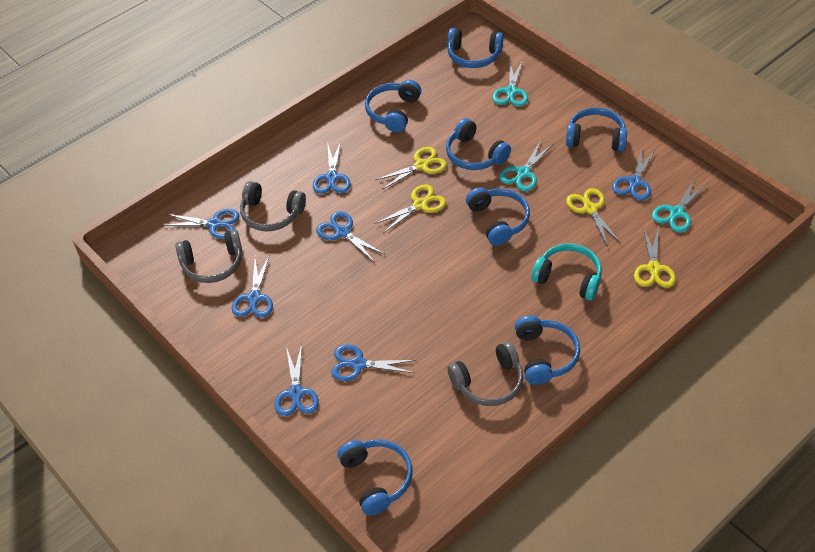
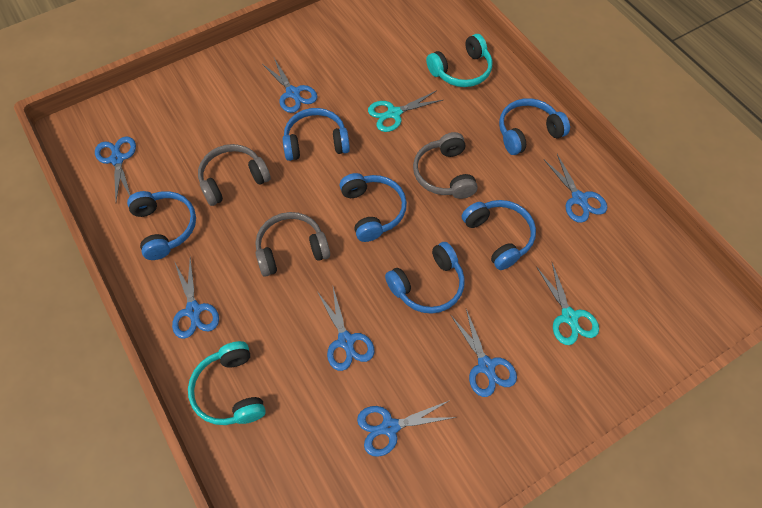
blue headphones: 7 -> 6
turquoise headphones: 1 -> 2
turquoise scissors: 3 -> 2
yellow scissors: 4 -> 0

